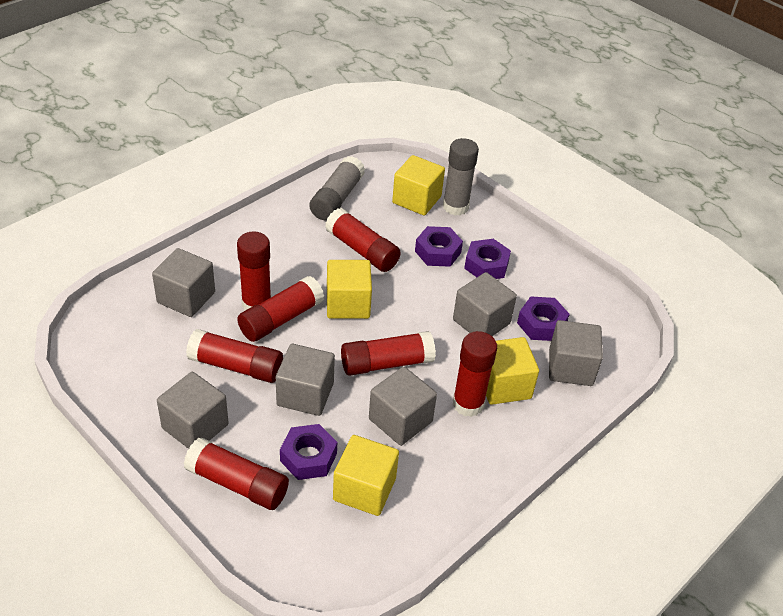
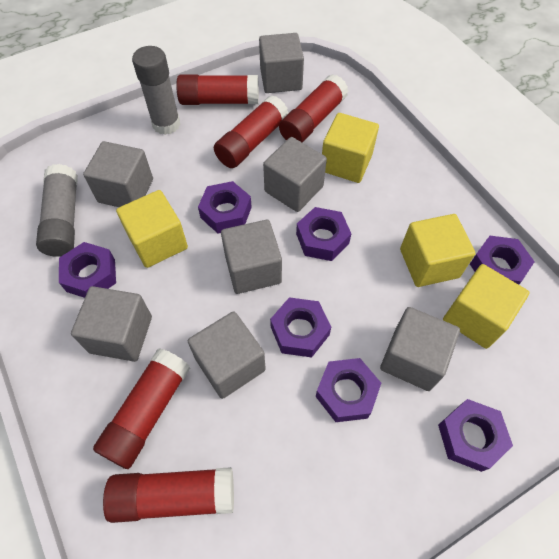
grey cube: 6 -> 7
purple nut: 4 -> 7
red glue stick: 7 -> 5

